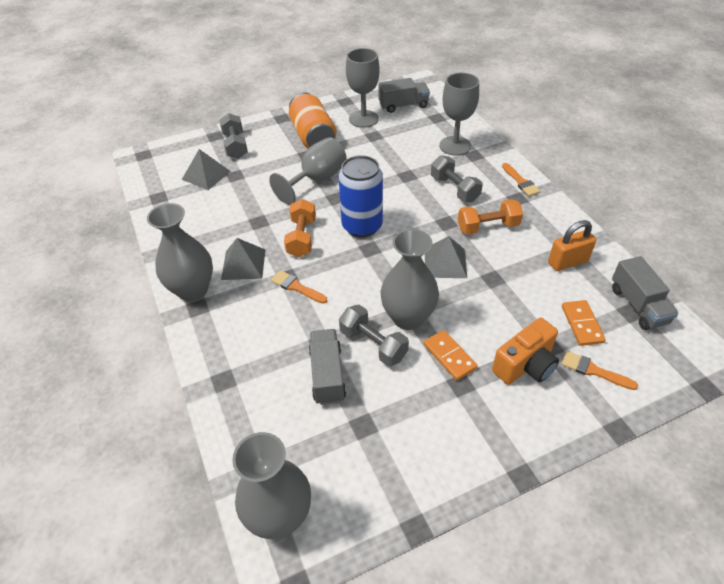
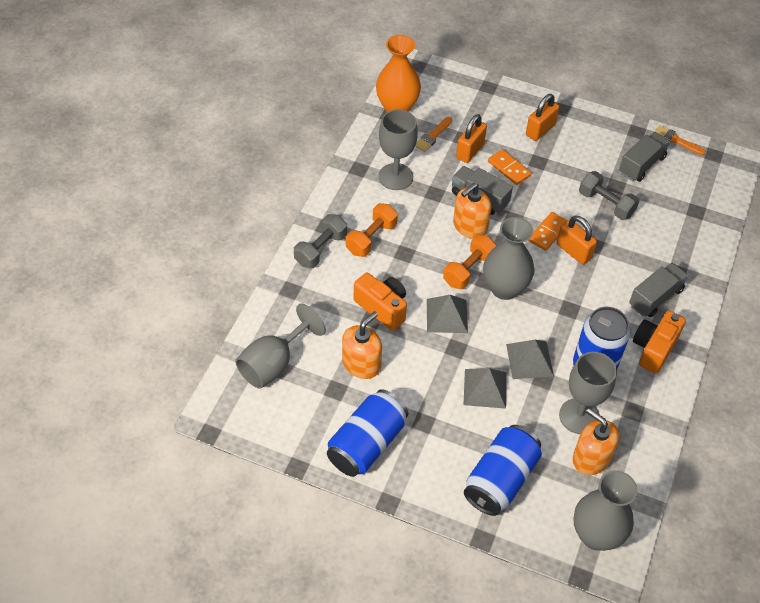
blue can: 1 -> 3
grey dumbbell: 3 -> 2
grey vase: 3 -> 2
orange brush: 3 -> 2
orange camera: 1 -> 2
orange can: 1 -> 0
orange padlock: 1 -> 3
orange soap dispenser: 0 -> 3
orange vase: 0 -> 1

